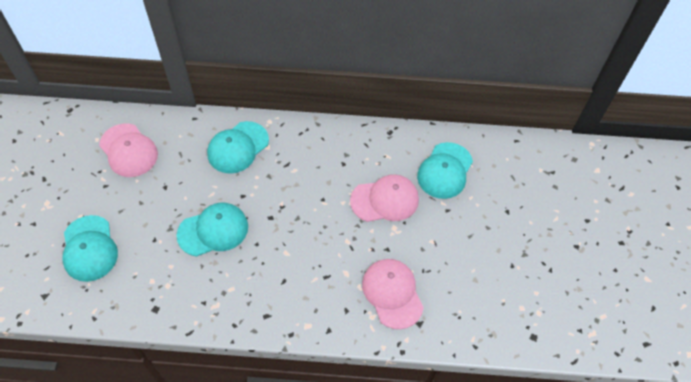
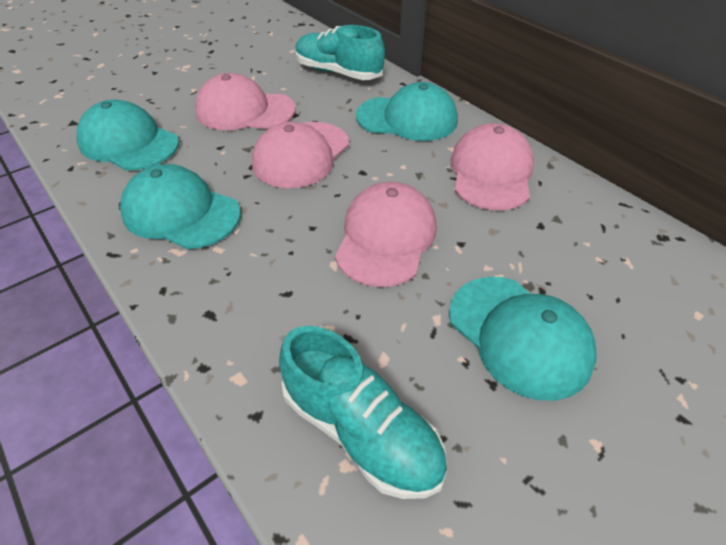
pink cap: 3 -> 4
turquoise shoe: 0 -> 2

